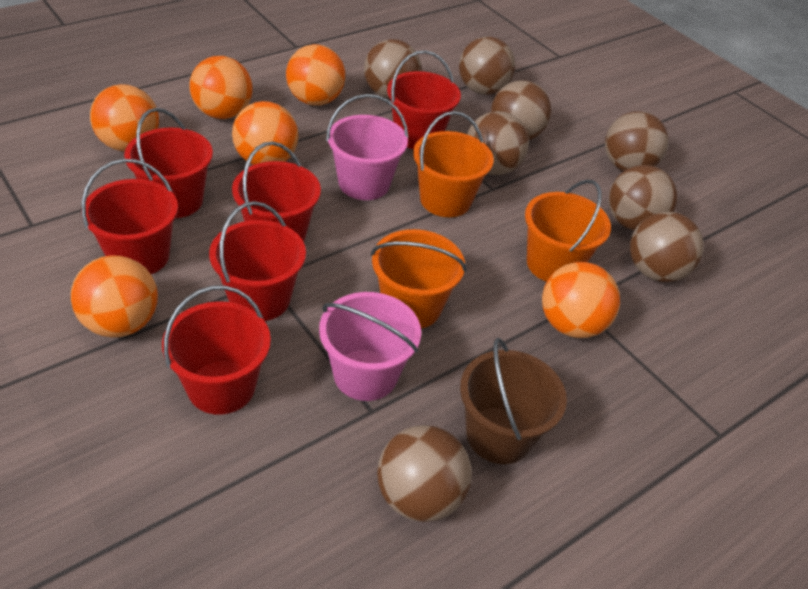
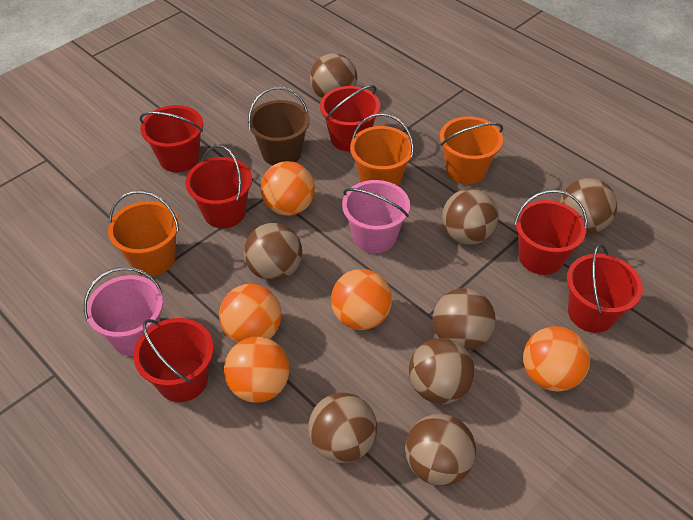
orange ball: 6 -> 5

